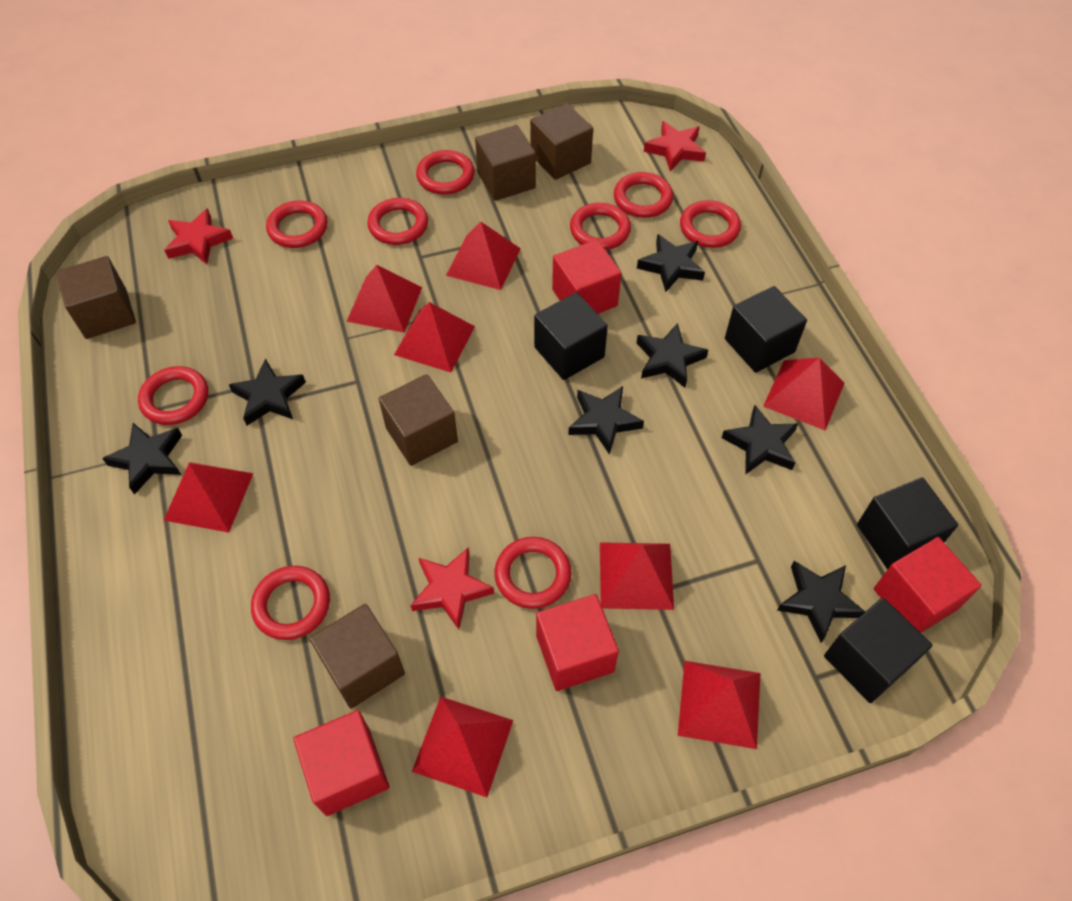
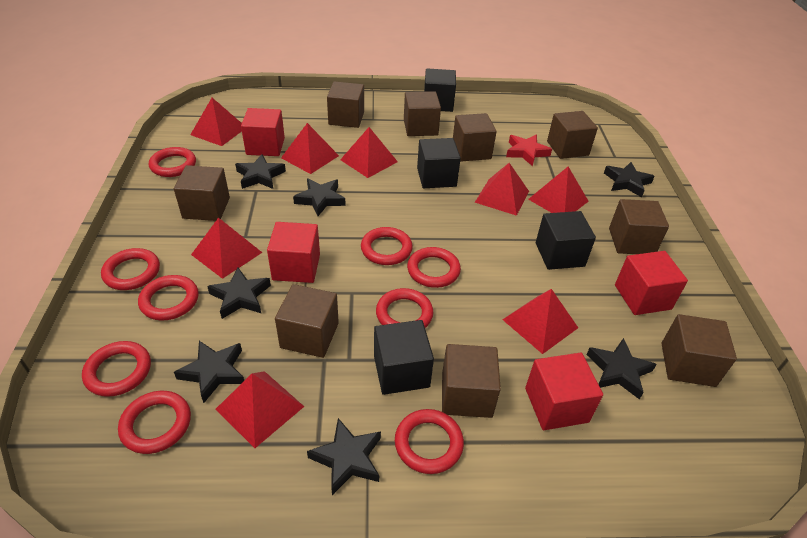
brown cube: 5 -> 9
red star: 3 -> 1

